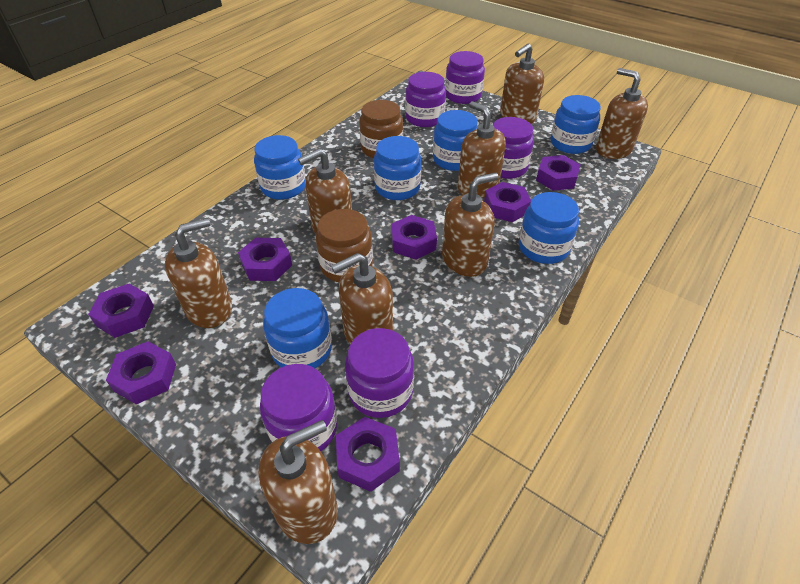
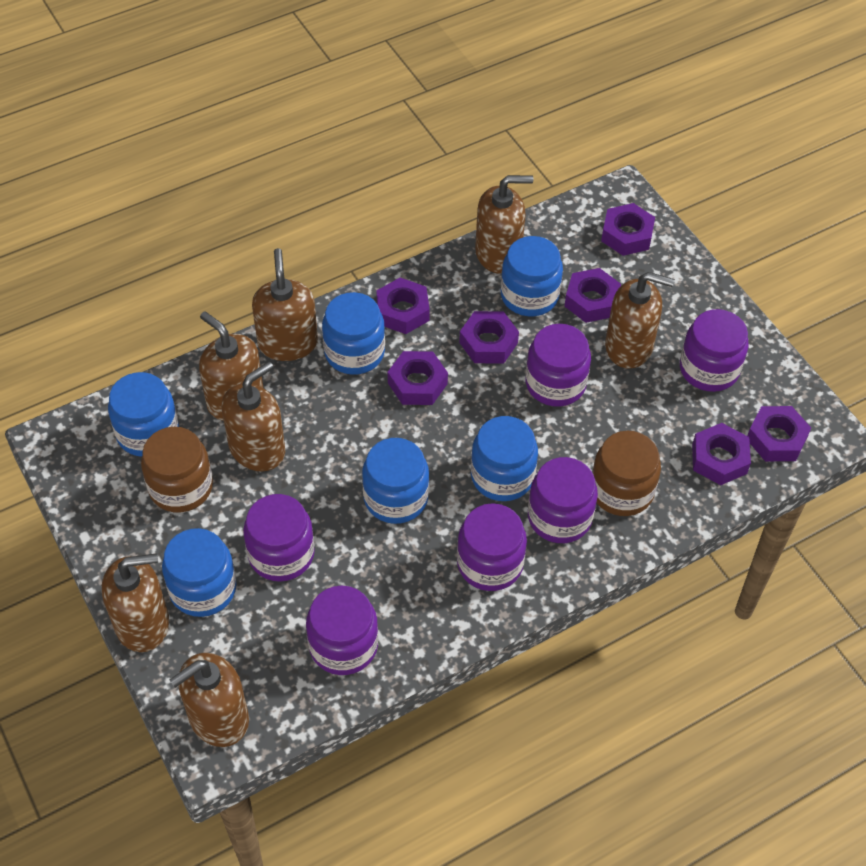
brown soap dispenser: 8 -> 7
purple jar: 5 -> 6

